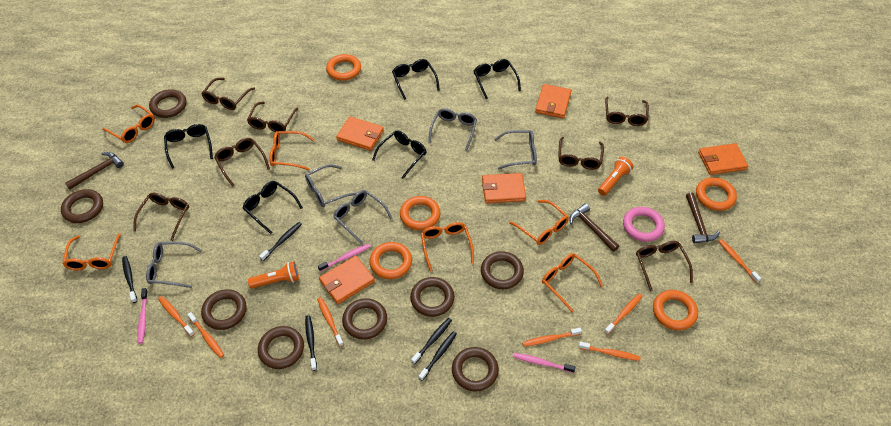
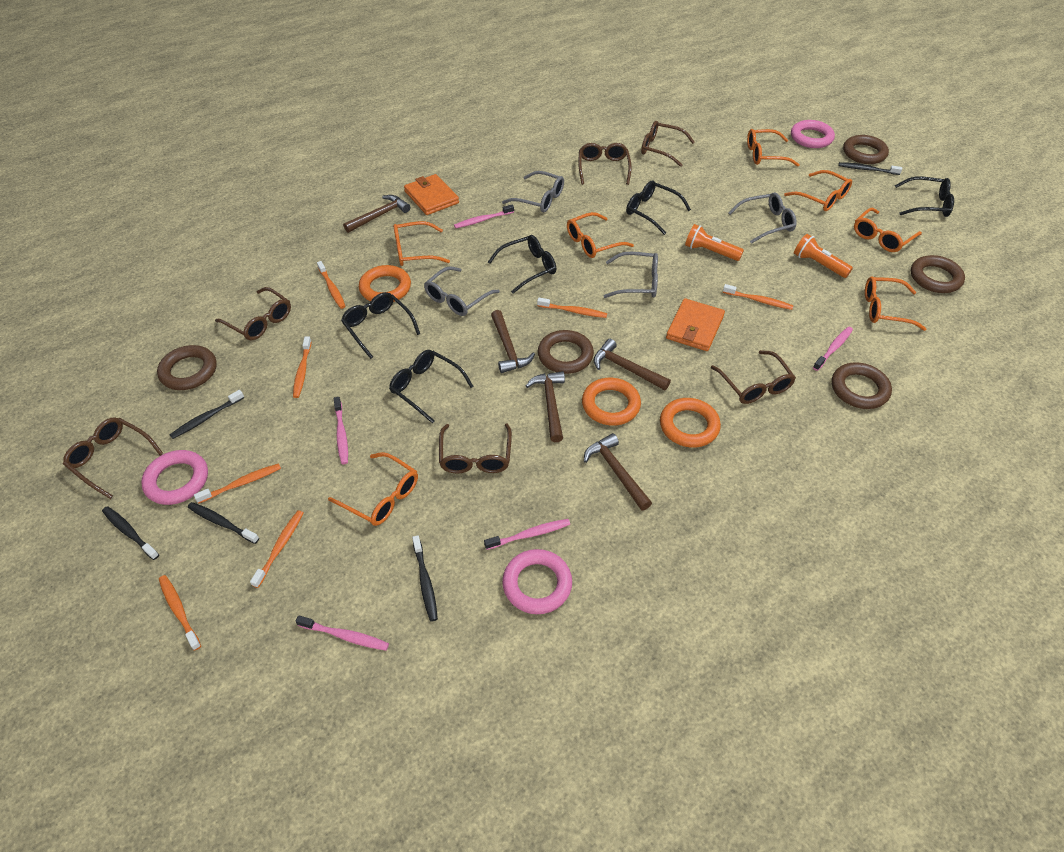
brown glasses: 7 -> 6
brown hammer: 3 -> 5
brown ring: 8 -> 5
grey glasses: 5 -> 4
orange glasses: 6 -> 7
orange ring: 5 -> 3
orange wallet: 5 -> 2
pink ring: 1 -> 3
pink toothbrush: 3 -> 5

